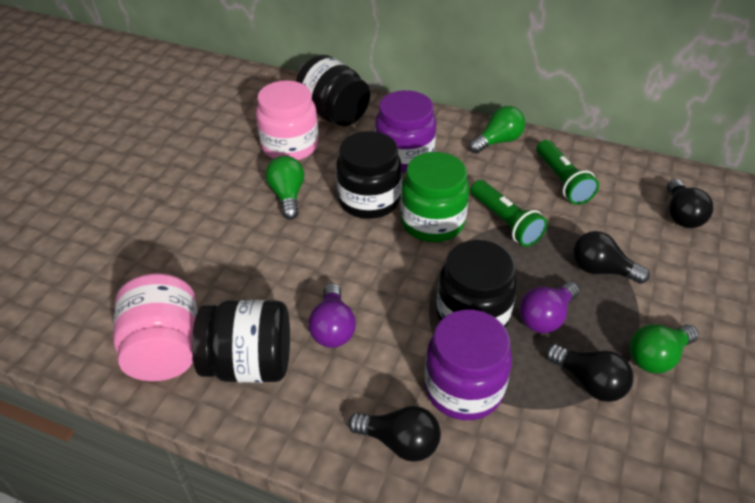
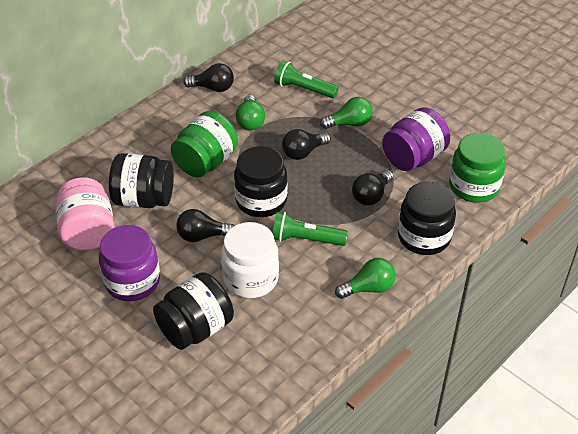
green jar: 1 -> 2
pink jar: 2 -> 1
purple light bulb: 2 -> 0
white jar: 0 -> 1

